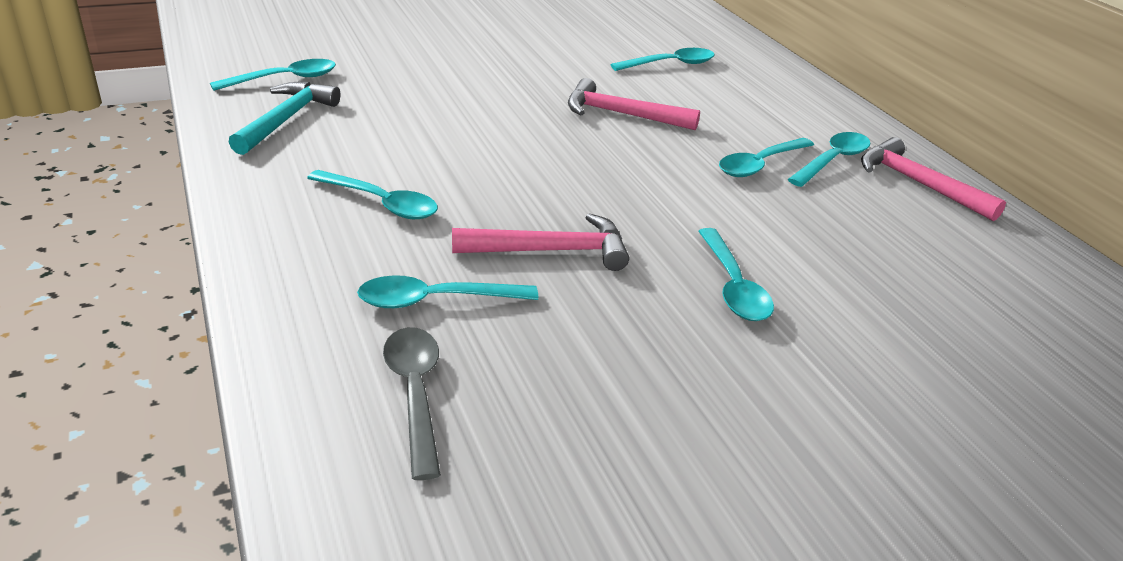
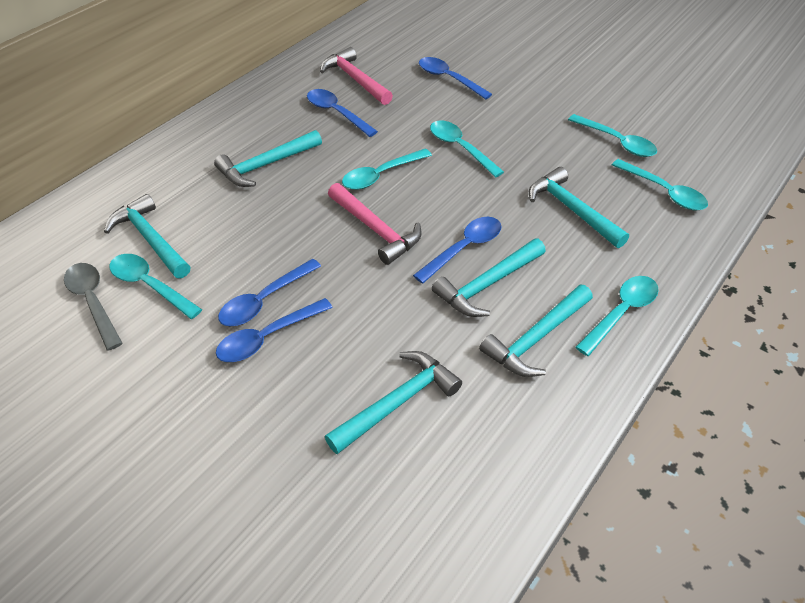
blue spoon: 0 -> 5
pink hammer: 3 -> 2
turquoise hammer: 1 -> 6
turquoise spoon: 7 -> 6

